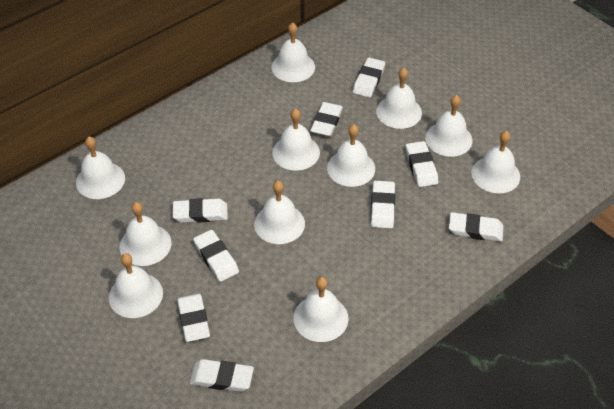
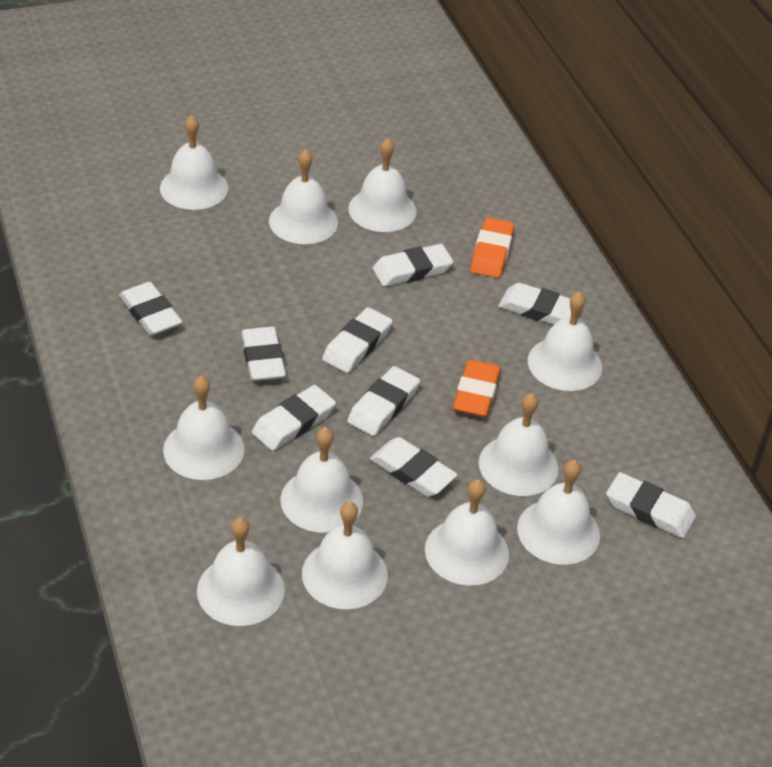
orange eraser: 0 -> 2

